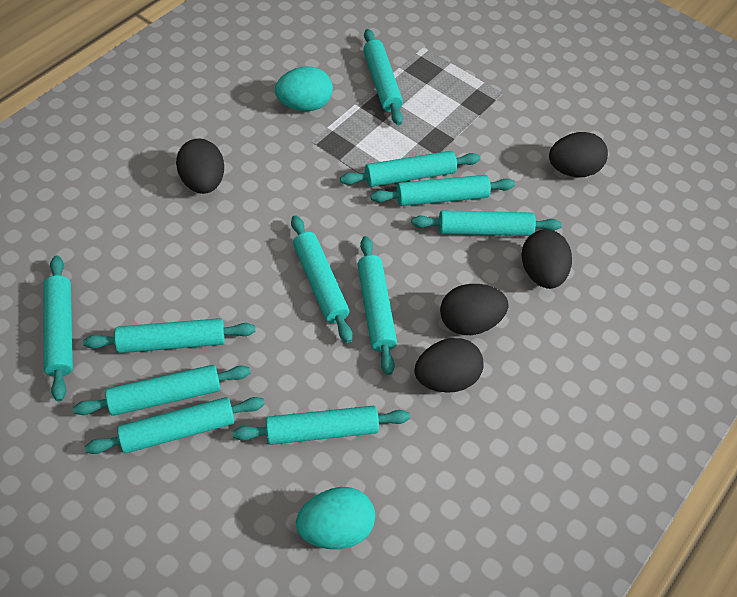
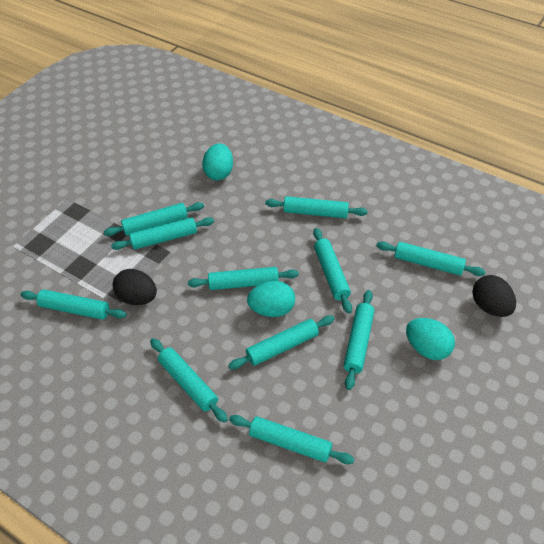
black egg: 5 -> 2
turquoise egg: 2 -> 3

